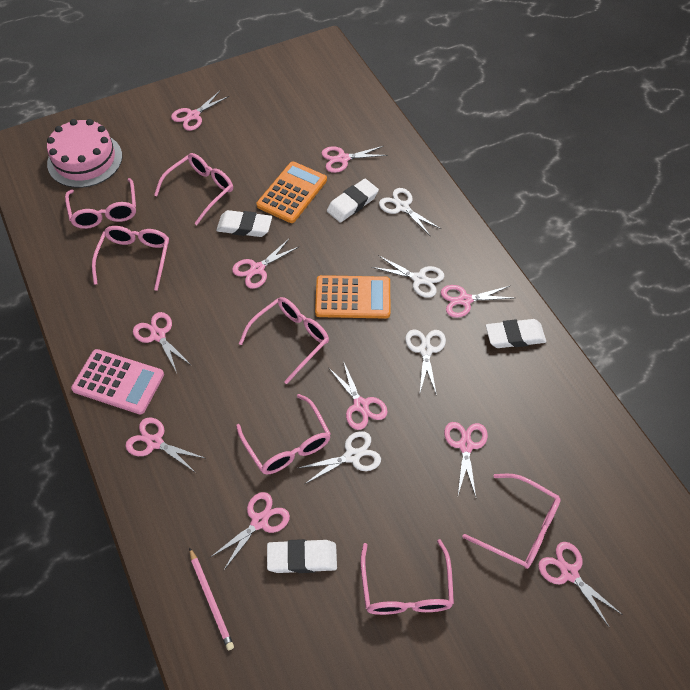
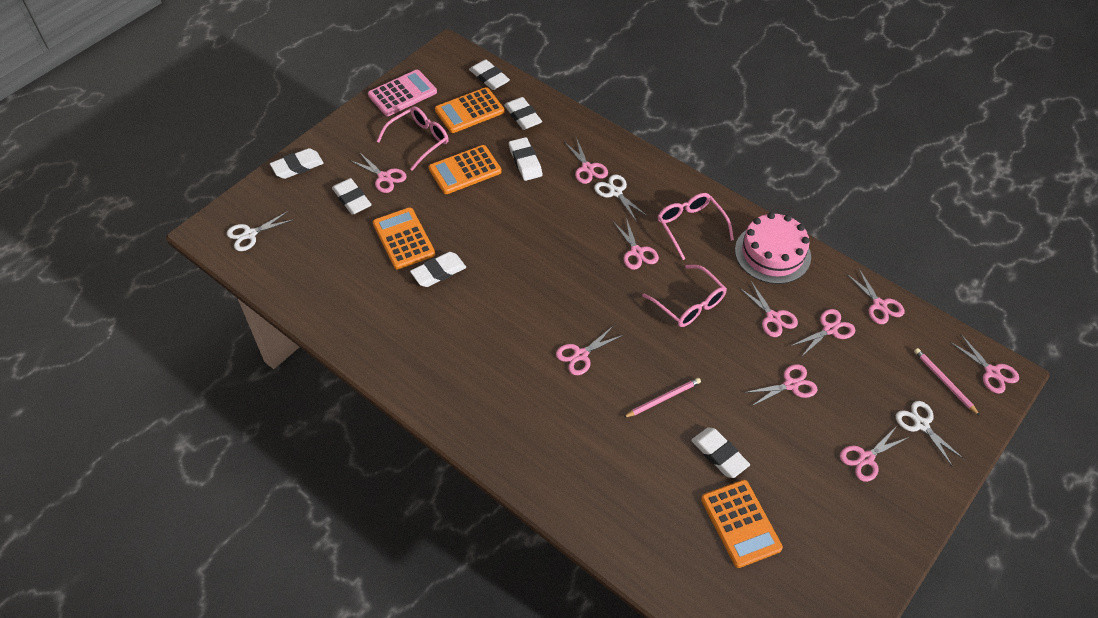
orange calculator: 2 -> 4
pink glasses: 7 -> 3
pink pencil: 1 -> 2
white eraser: 4 -> 7
white scissors: 4 -> 3

